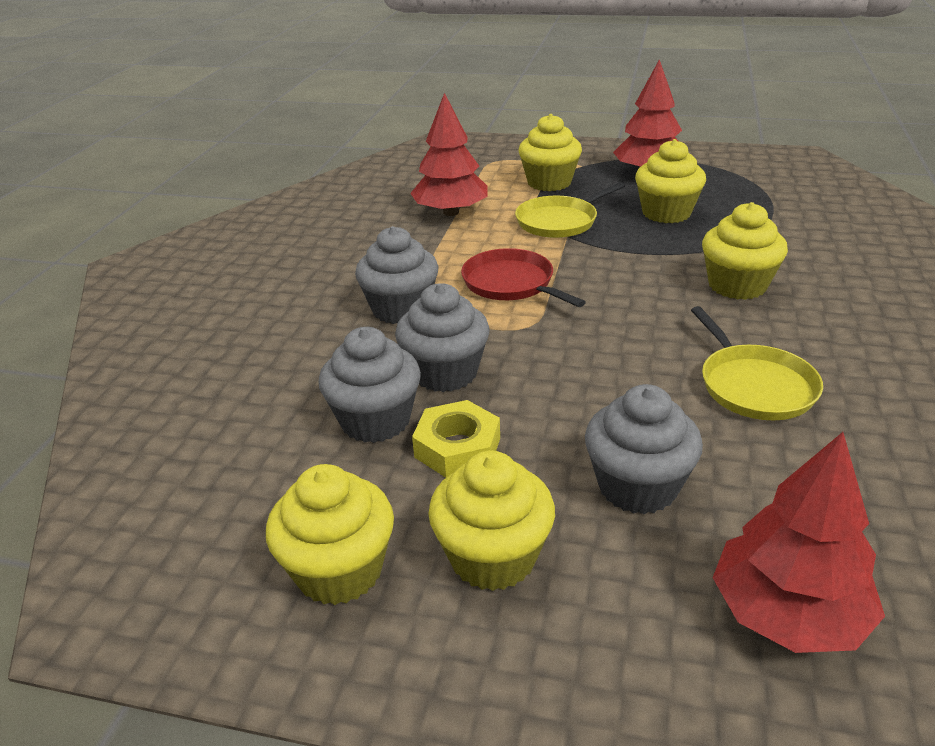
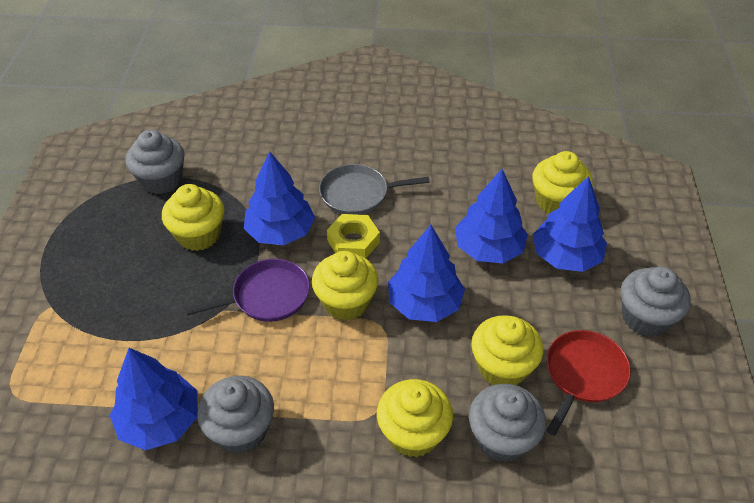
blue tree: 0 -> 5
grey pan: 0 -> 1
purple pan: 0 -> 1
red tree: 3 -> 0
yellow pan: 2 -> 0

